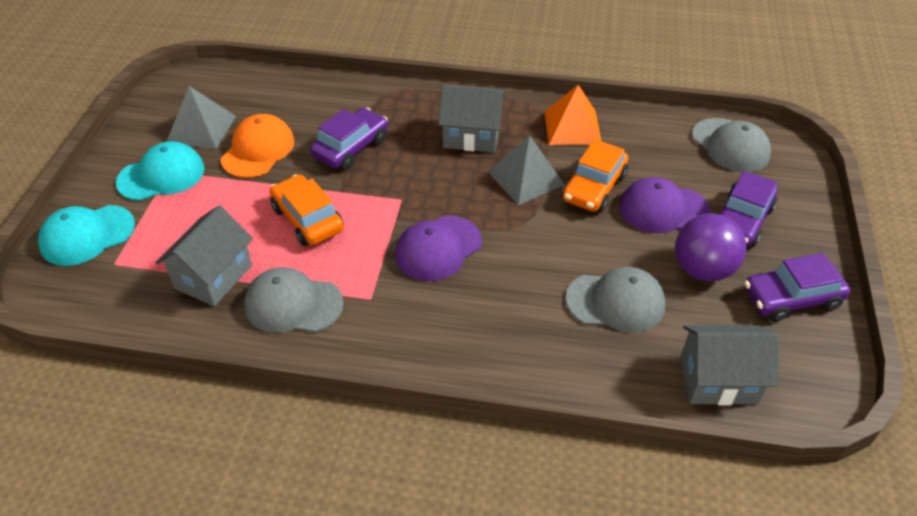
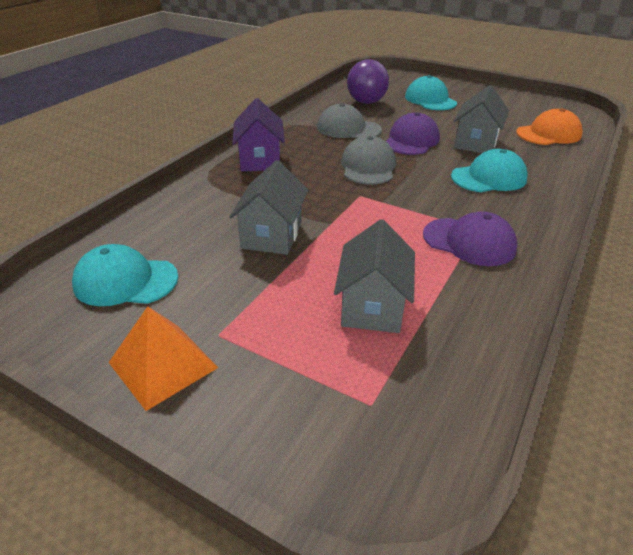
grey cap: 3 -> 2
grey pyramid: 2 -> 0
orange car: 2 -> 0
purple car: 3 -> 0
purple house: 0 -> 1
turquoise cap: 2 -> 3

